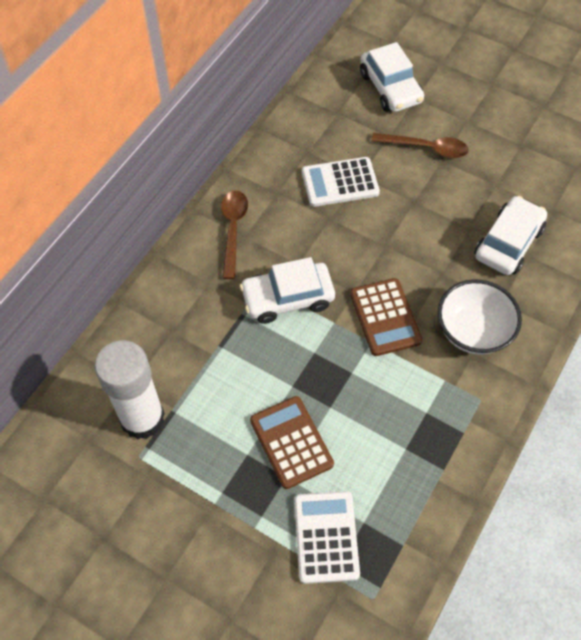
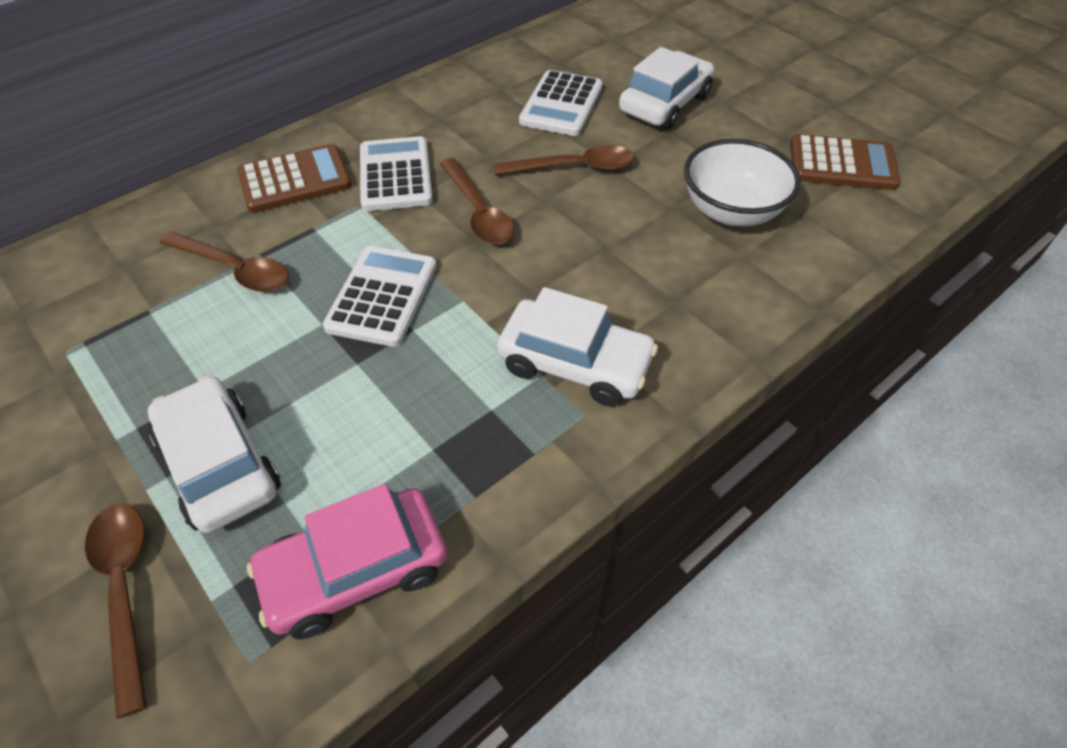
brown spoon: 2 -> 4
pink car: 0 -> 1
white calculator: 2 -> 3
white glue stick: 1 -> 0

